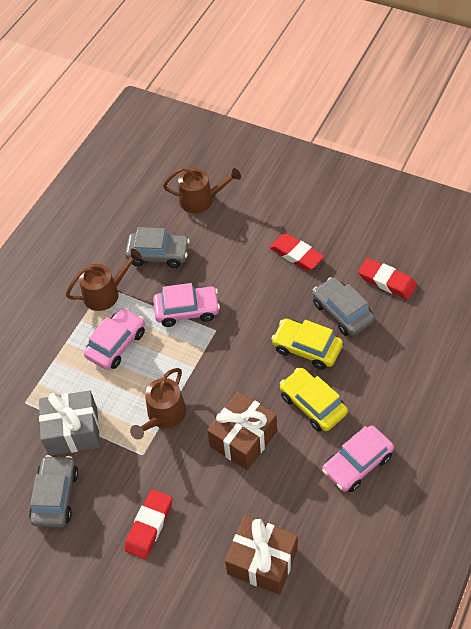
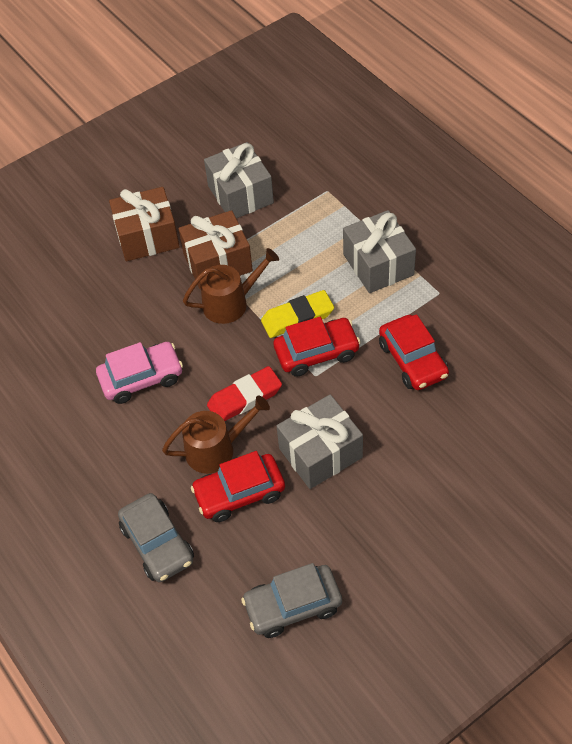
brown watering can: 3 -> 2
grey car: 3 -> 2
grey gift: 1 -> 3
pink car: 3 -> 1
red car: 0 -> 3
red eraser: 3 -> 1
yellow car: 2 -> 0
yellow eraser: 0 -> 1

